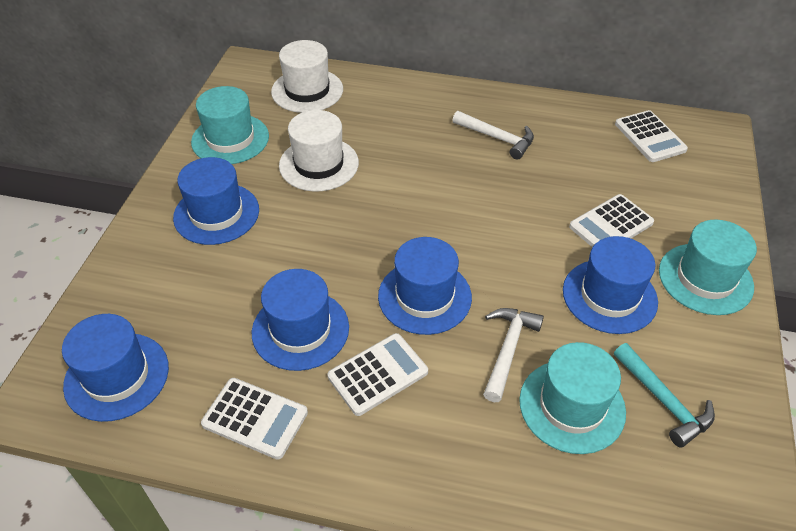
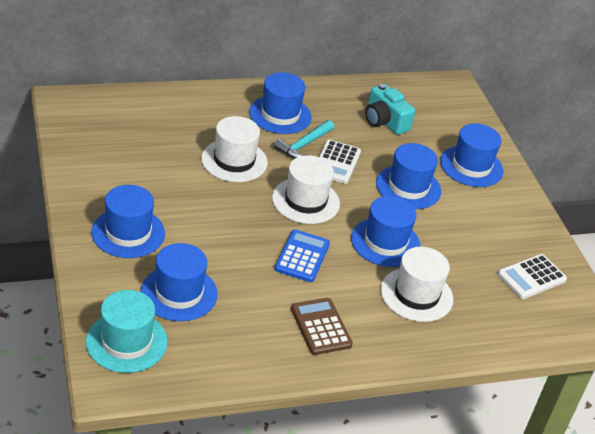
blue calculator: 0 -> 1
blue hat: 5 -> 6
brown calculator: 0 -> 1
turquoise camera: 0 -> 1
turquoise hat: 3 -> 1
white calculator: 4 -> 2
white hammer: 2 -> 0
white hat: 2 -> 3

